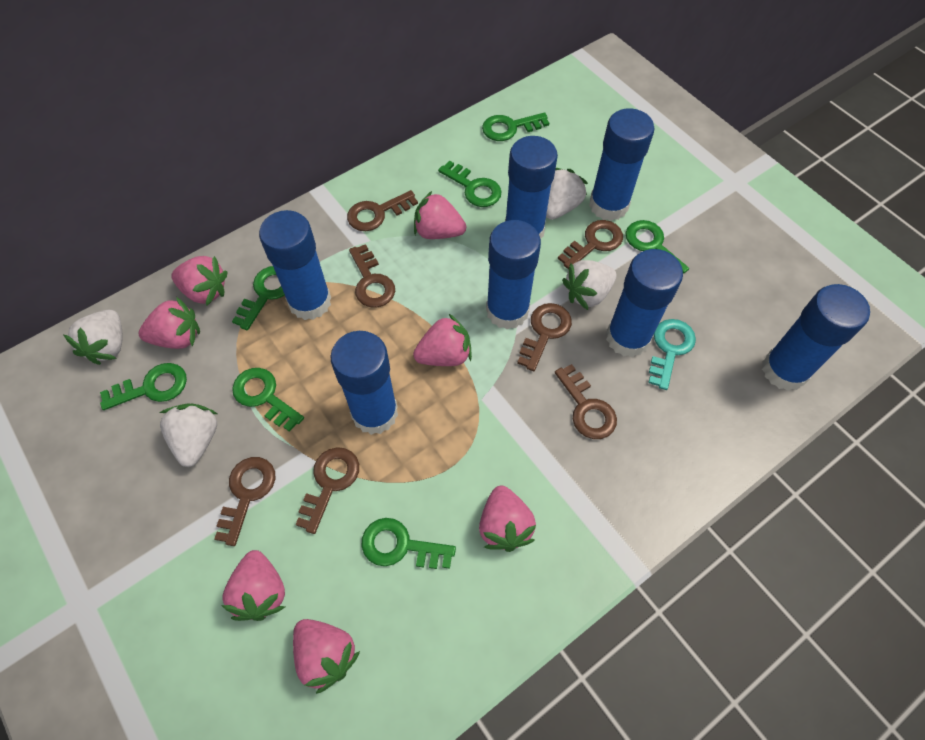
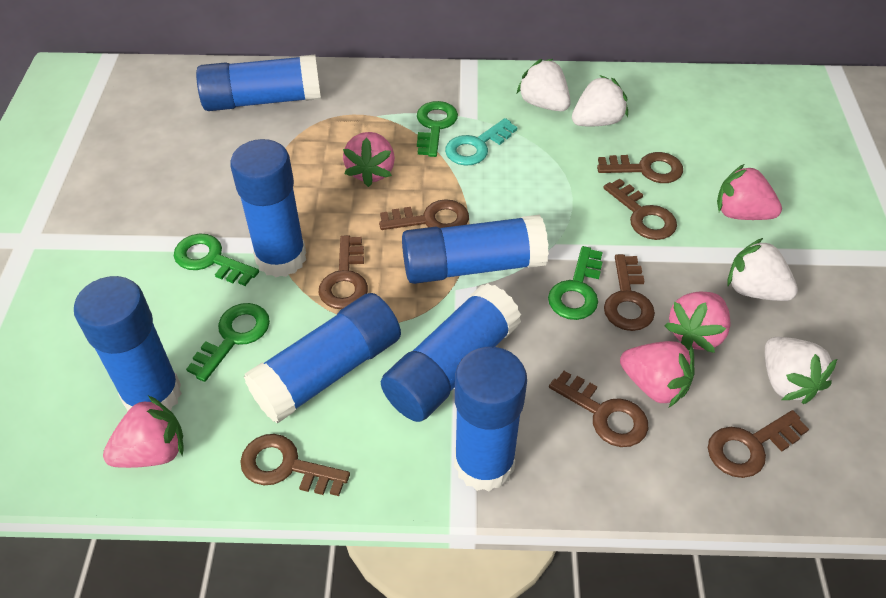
brown key: 7 -> 8
green key: 7 -> 4
pink strawberry: 7 -> 5

